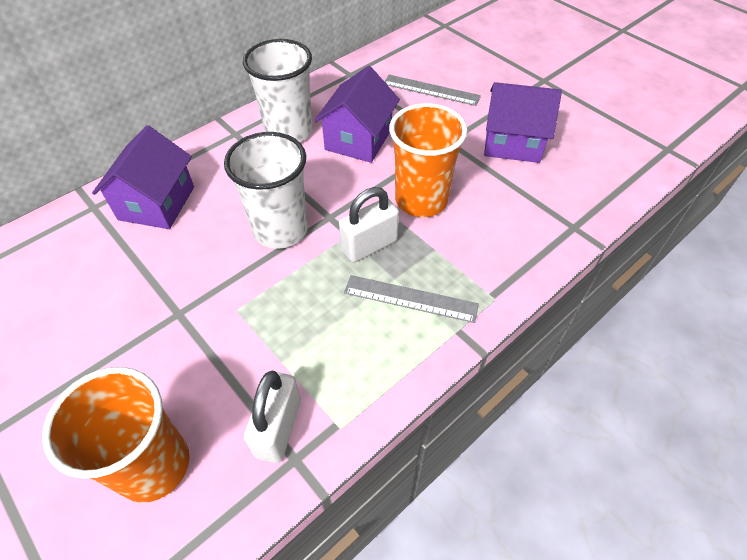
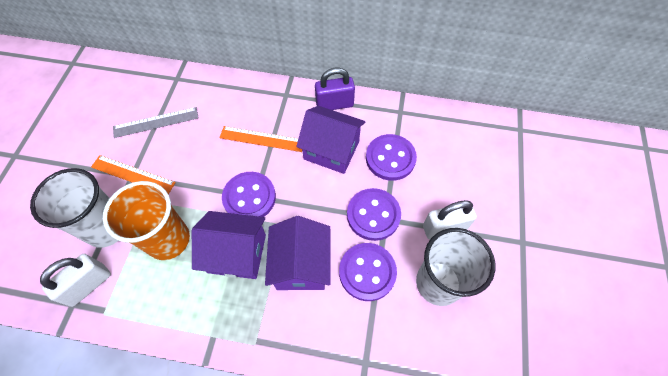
grey ruler: 2 -> 1
orange cup: 2 -> 1
orange ruler: 0 -> 2
purple button: 0 -> 4
purple padlock: 0 -> 1

